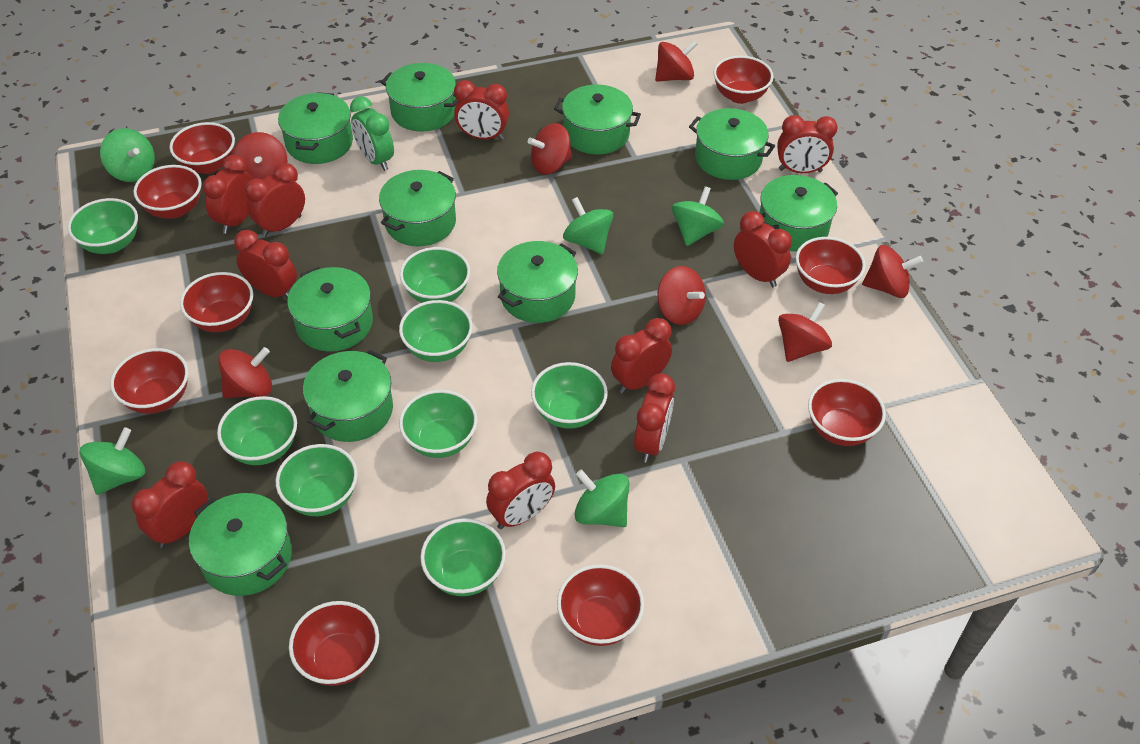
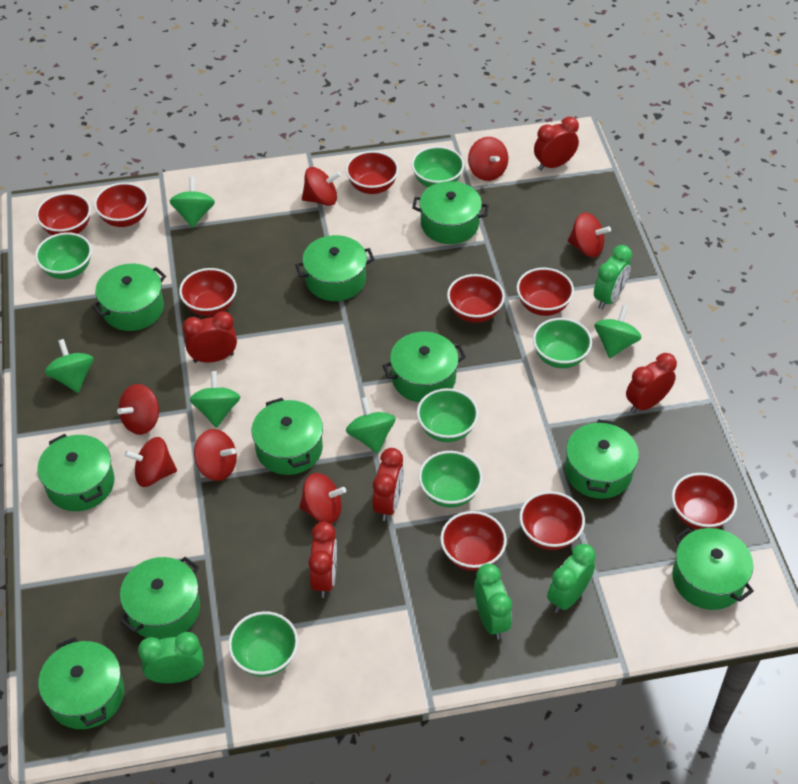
green bowl: 8 -> 6
green clock: 1 -> 4
red clock: 10 -> 5

